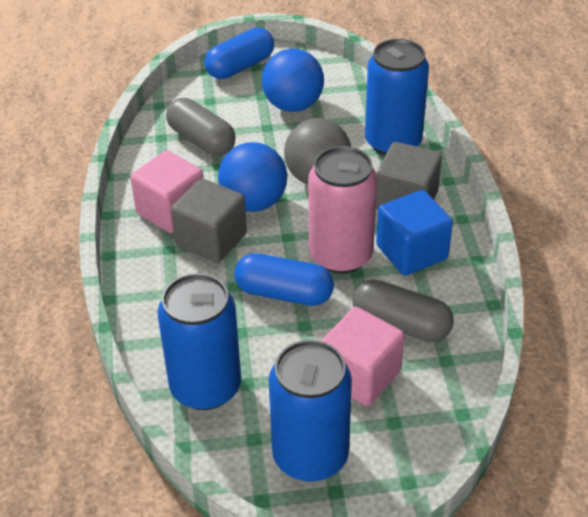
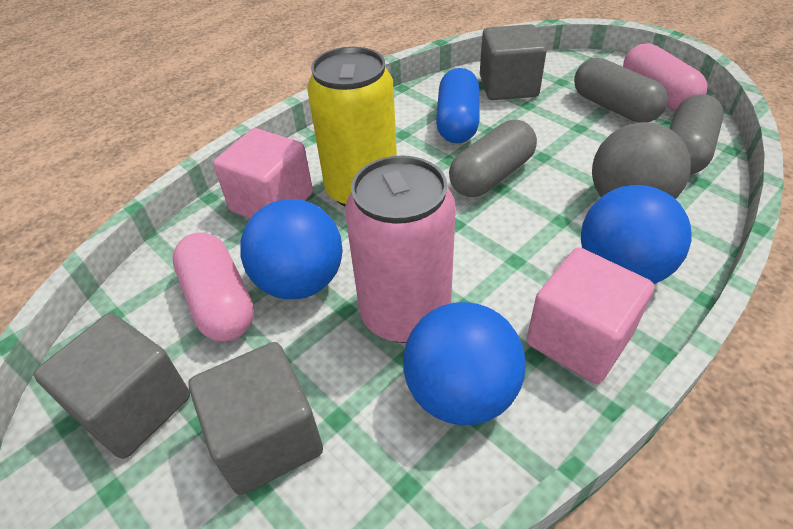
blue ball: 2 -> 3
blue can: 3 -> 0
blue capsule: 2 -> 1
blue cube: 1 -> 0
grey capsule: 2 -> 3
grey cube: 2 -> 3
pink capsule: 0 -> 2
yellow can: 0 -> 1

